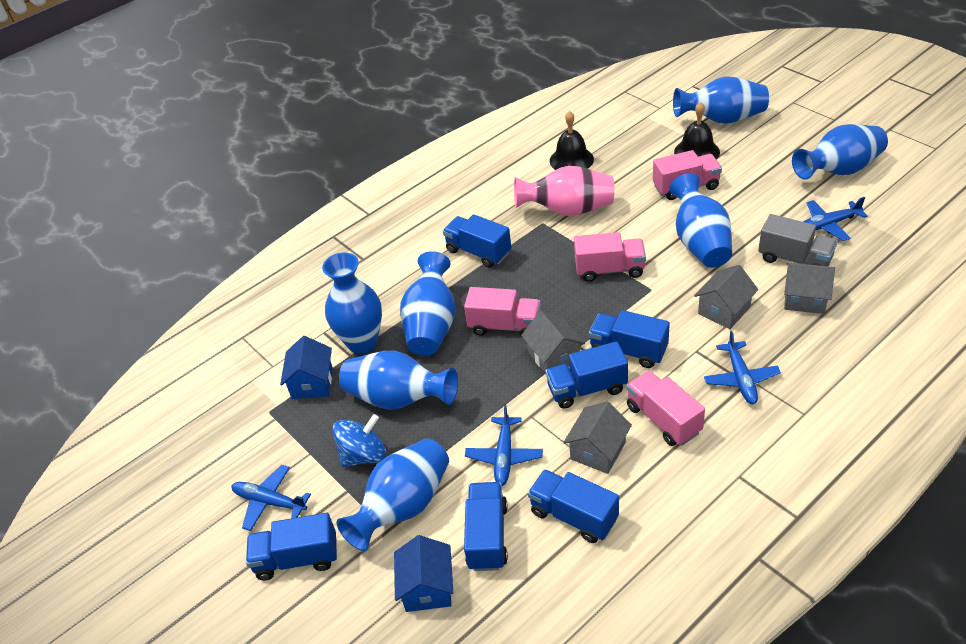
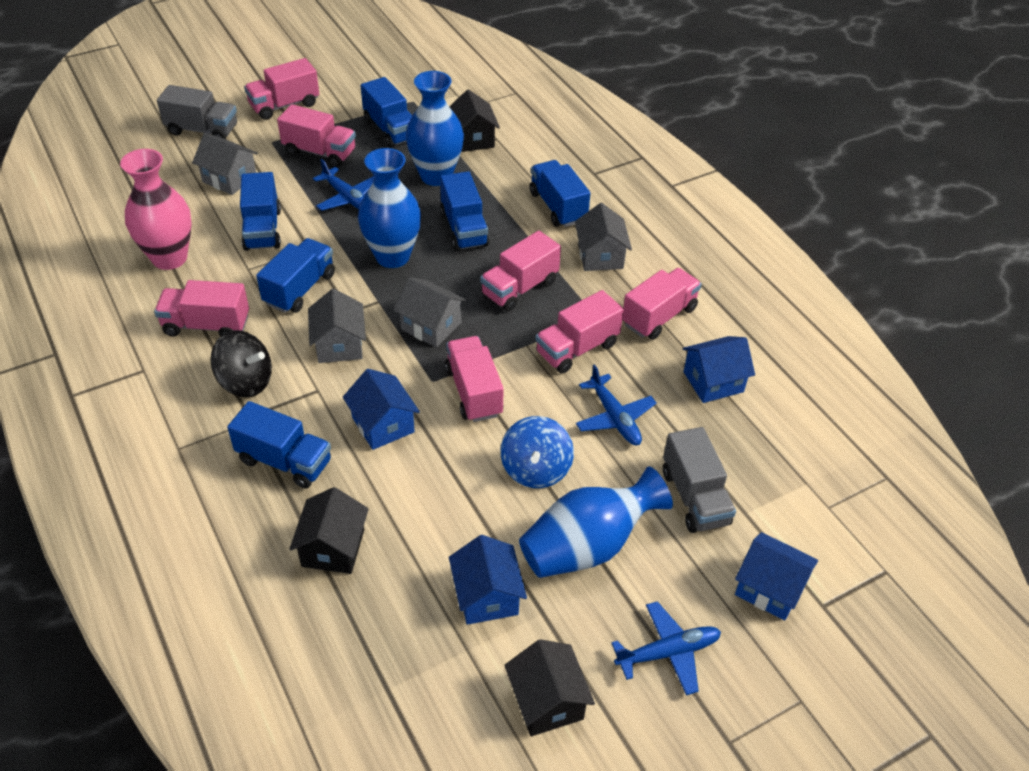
black bell: 2 -> 0
black house: 0 -> 3
black spinning top: 0 -> 1
blue house: 2 -> 4
blue plane: 4 -> 3
blue vase: 7 -> 3
grey truck: 1 -> 2
pink truck: 4 -> 7

